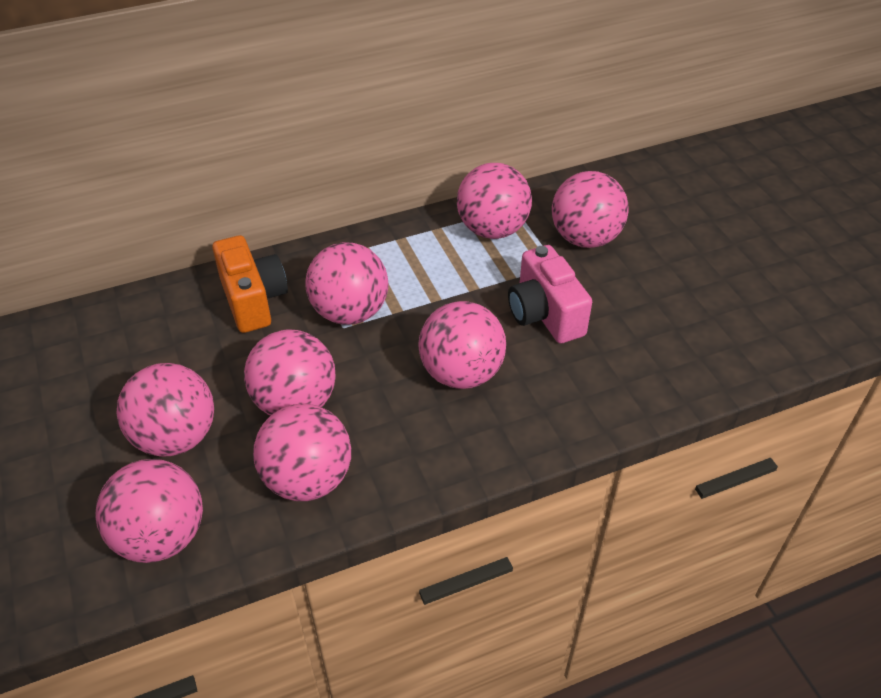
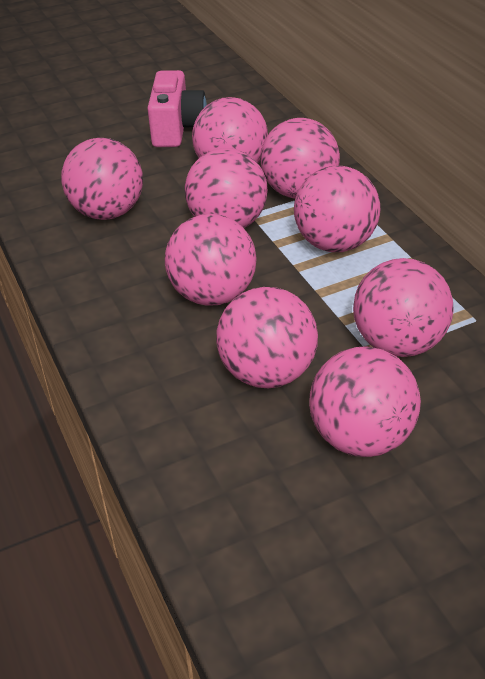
orange camera: 1 -> 0
pink ball: 8 -> 9

